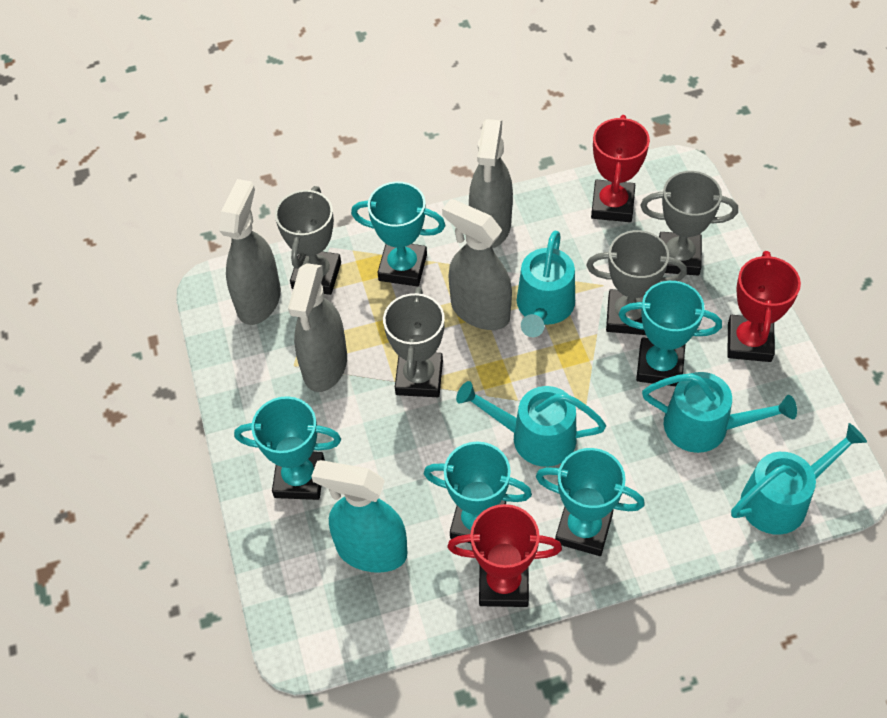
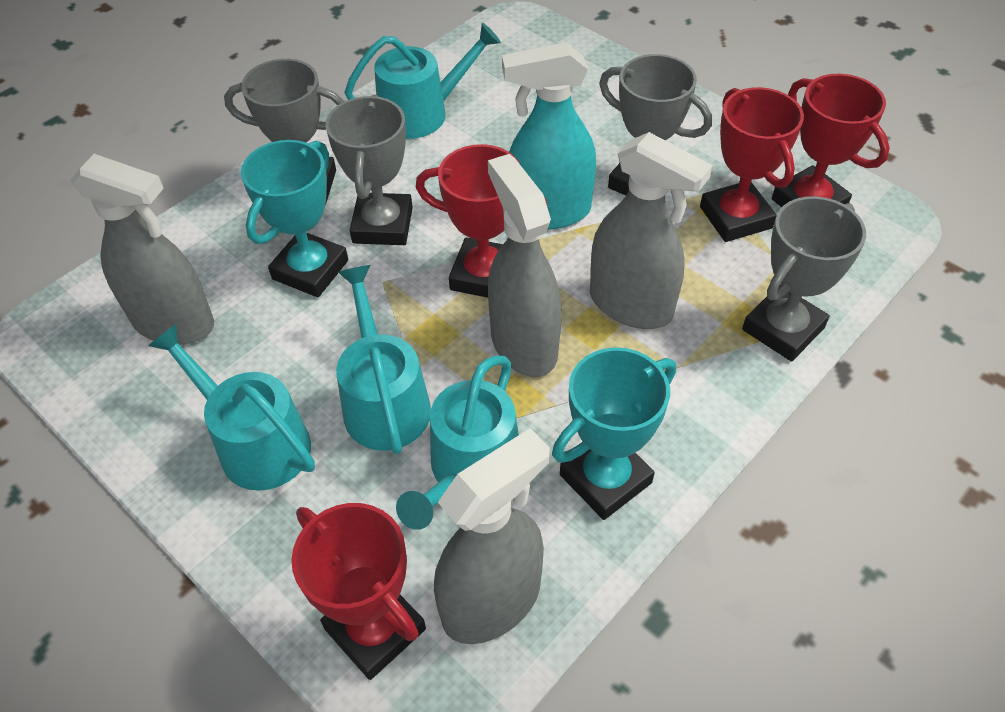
red trophy: 3 -> 4
turquoise trophy: 5 -> 2

